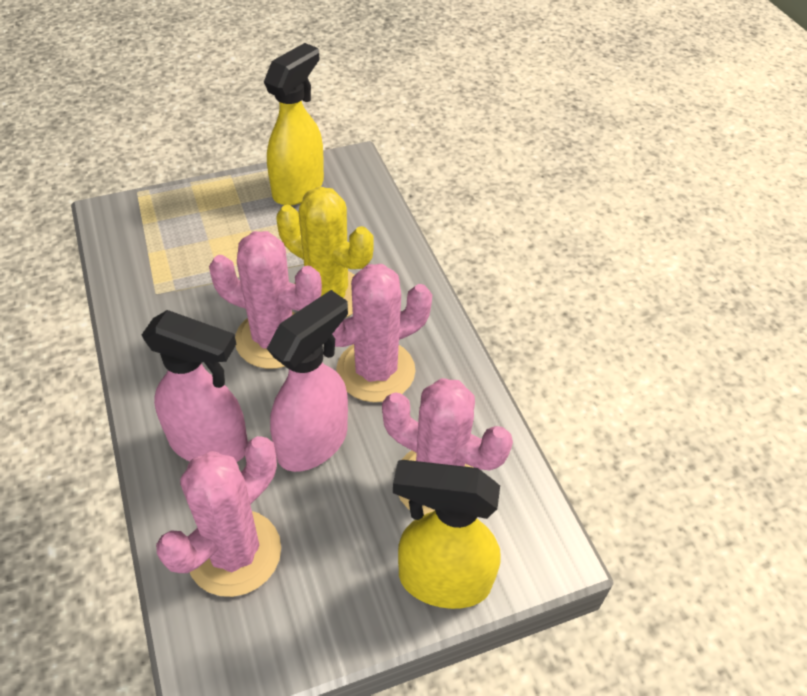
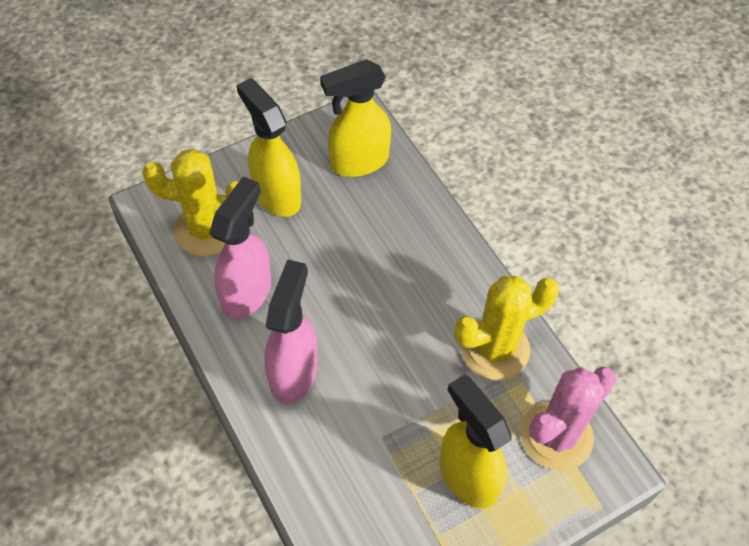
pink cactus: 4 -> 1
yellow cactus: 1 -> 2
yellow spray bottle: 2 -> 3

